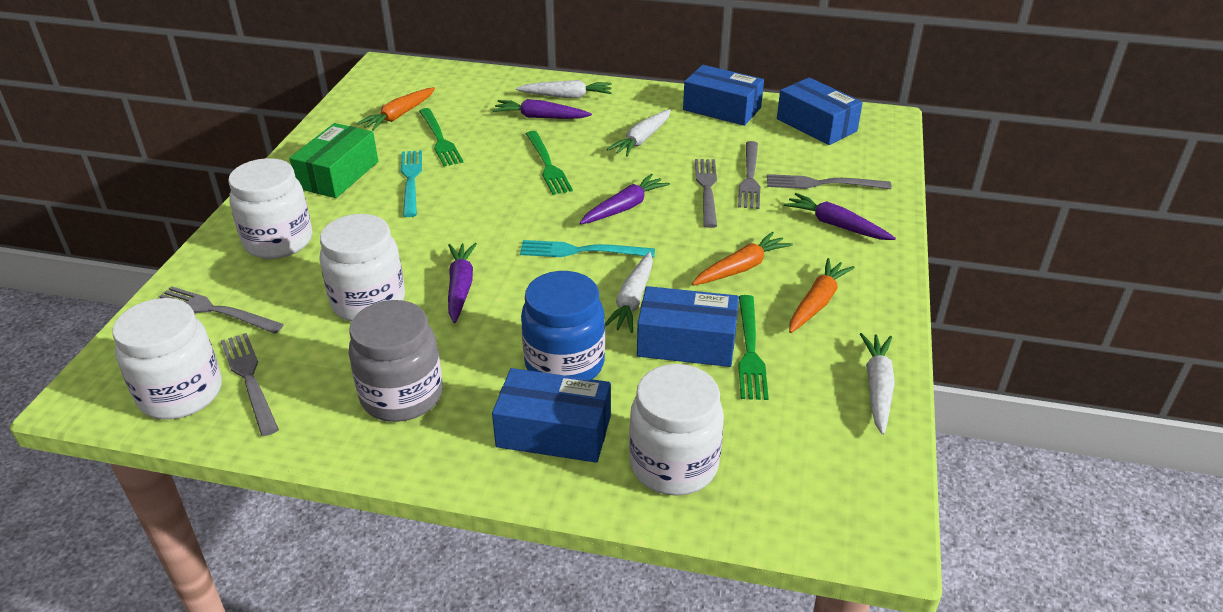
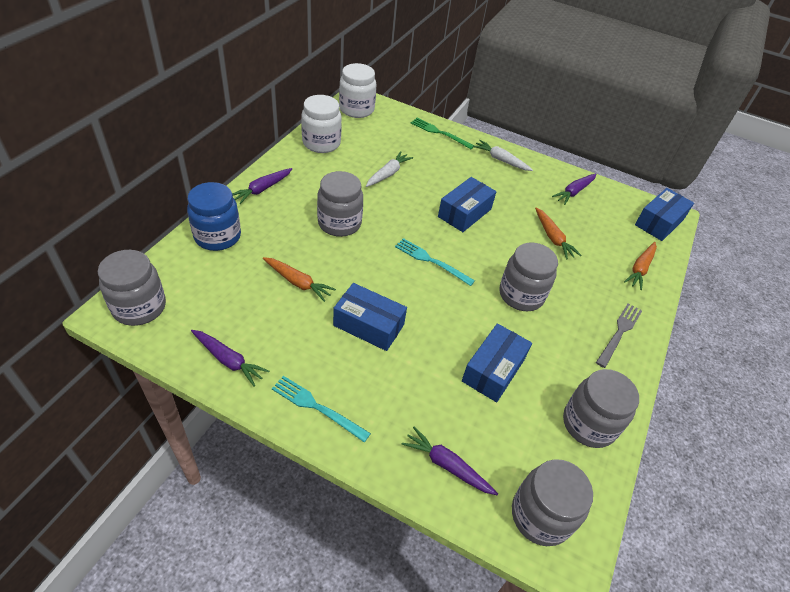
green box: 1 -> 0
green fork: 3 -> 1
grey fork: 5 -> 1
grey jar: 1 -> 5
white carrot: 4 -> 2
white jar: 4 -> 2

